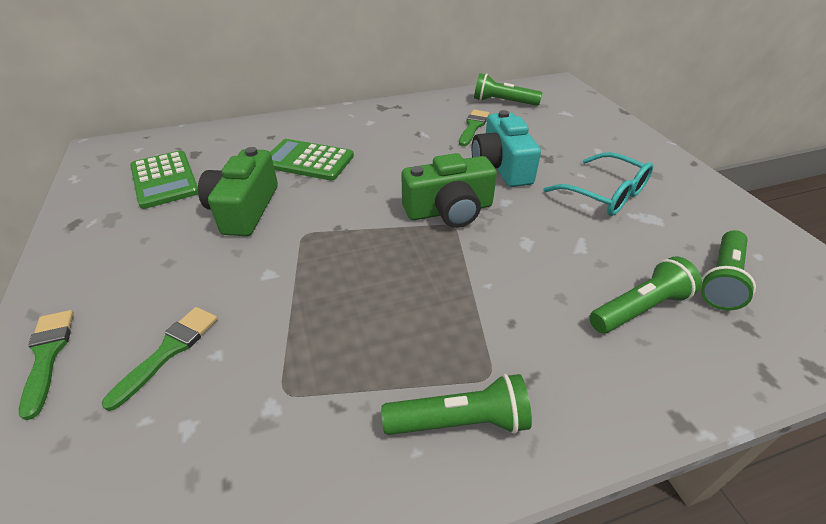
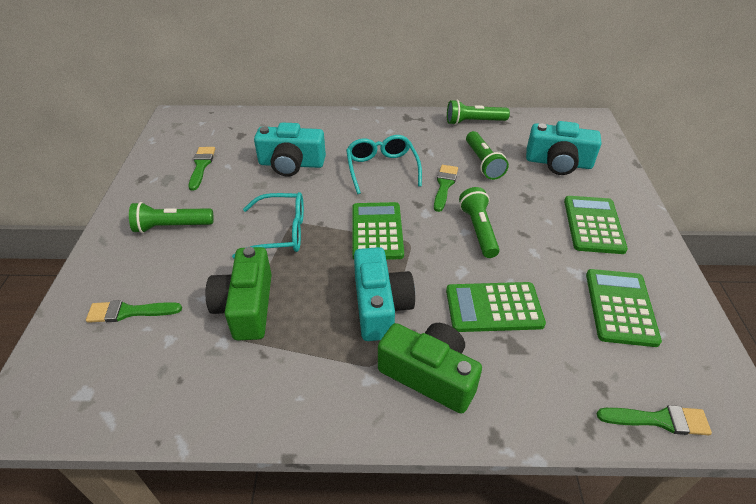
green brush: 3 -> 4
green calculator: 2 -> 4
turquoise camera: 1 -> 3
turquoise glasses: 1 -> 2

